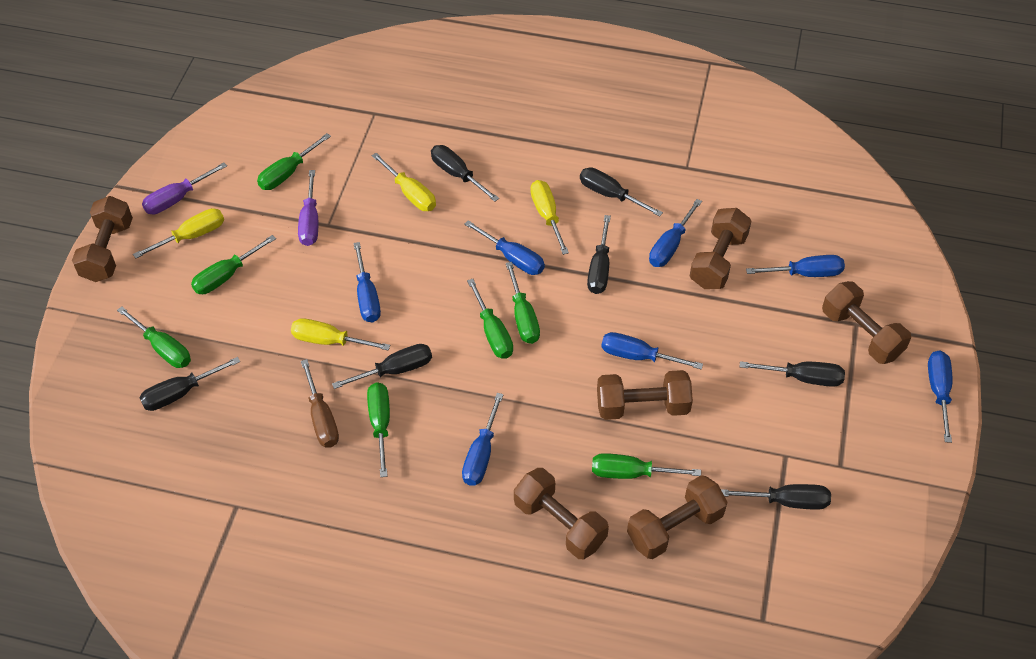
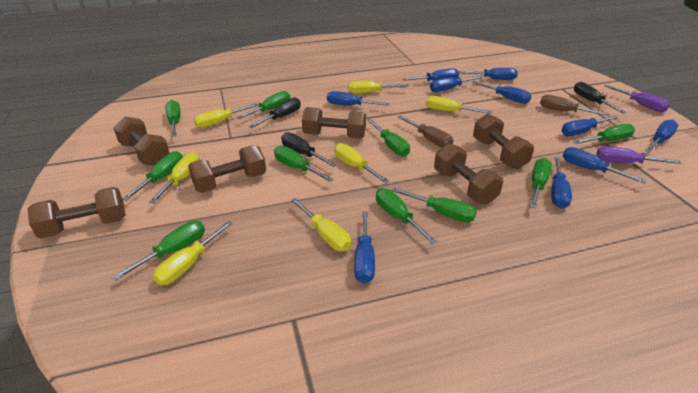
black screwdriver: 7 -> 3
blue screwdriver: 7 -> 10
brown screwdriver: 1 -> 2
green screwdriver: 7 -> 10
yellow screwdriver: 4 -> 7

